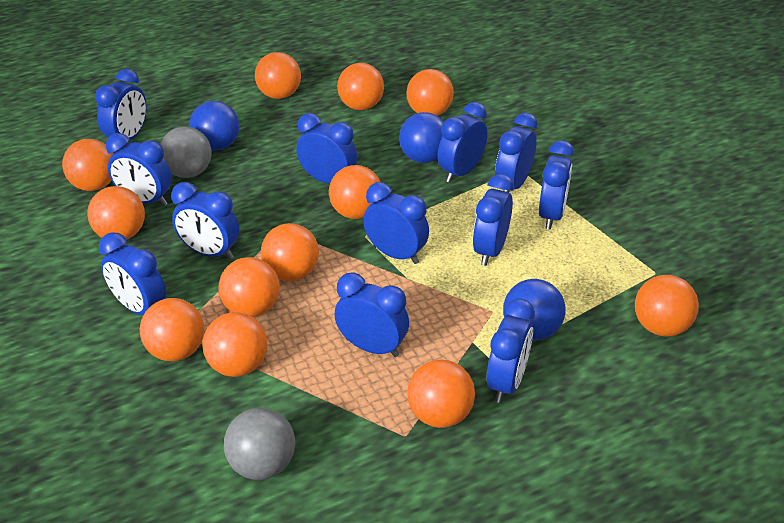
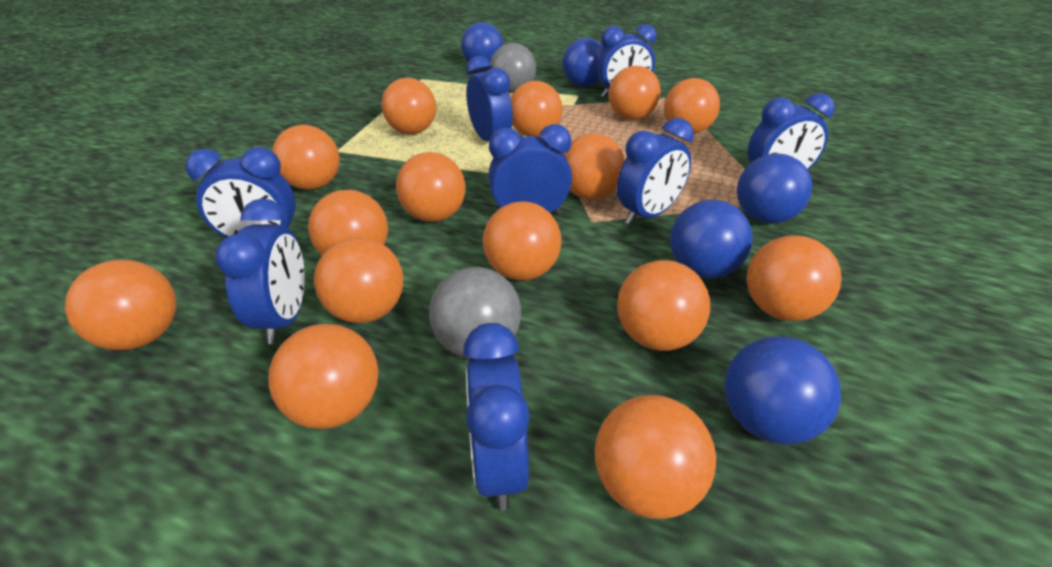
blue ball: 3 -> 5
blue clock: 12 -> 8
orange ball: 12 -> 15

